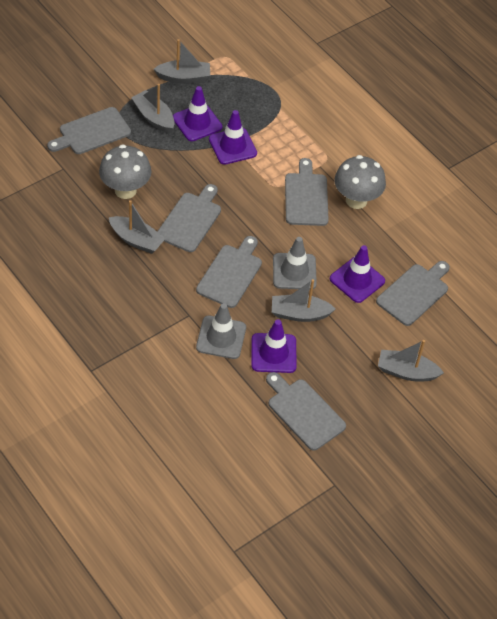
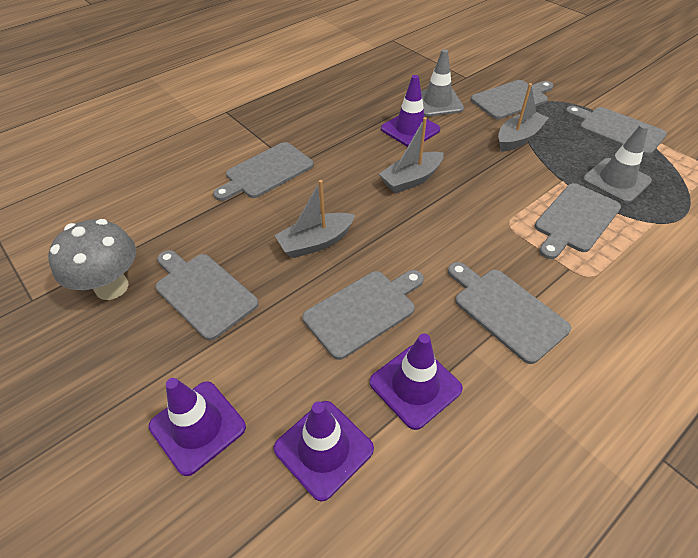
grey boat: 5 -> 3
grey cutting board: 6 -> 7
grey mushroom: 2 -> 1

